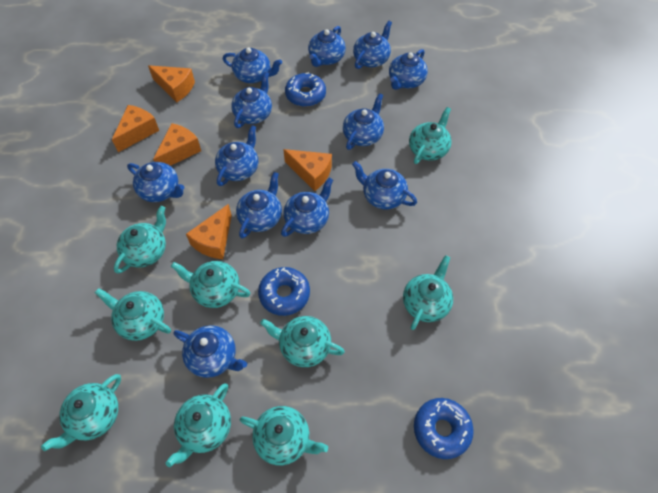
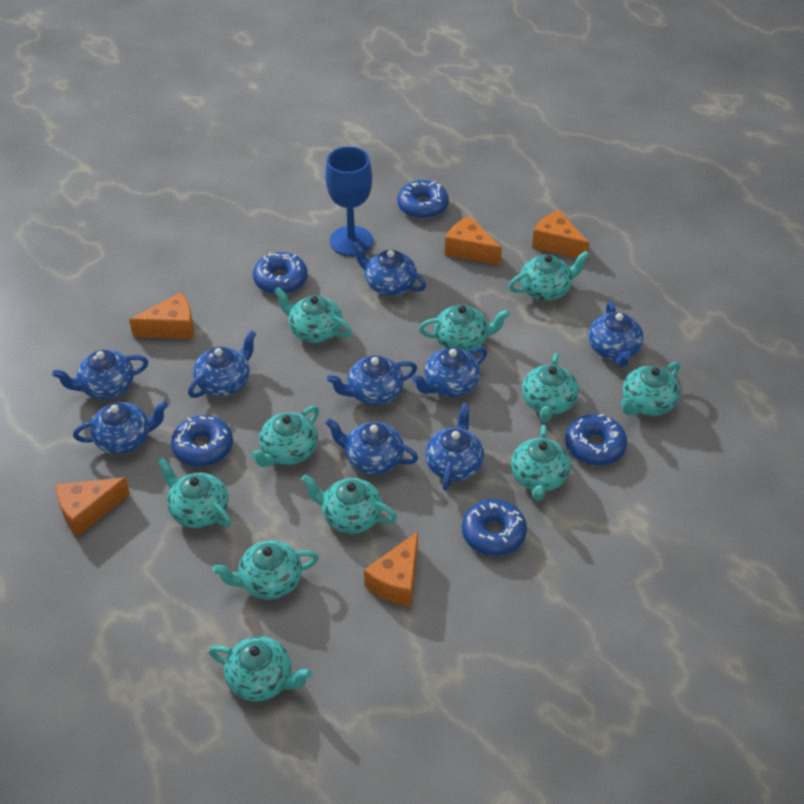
blue donut: 3 -> 5
blue goblet: 0 -> 1
blue teapot: 12 -> 9
turquoise teapot: 9 -> 11

